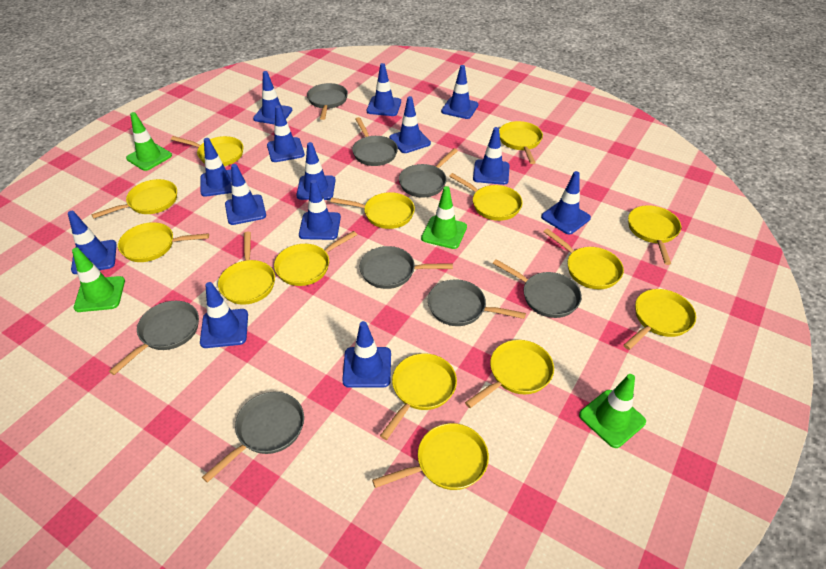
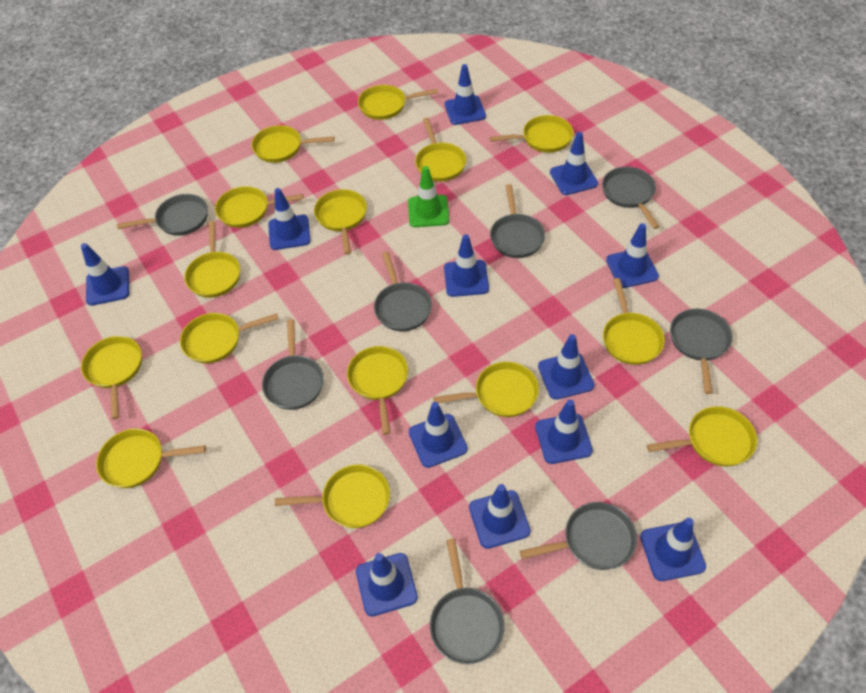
blue traffic cone: 14 -> 12
green traffic cone: 4 -> 1
yellow pan: 14 -> 15

